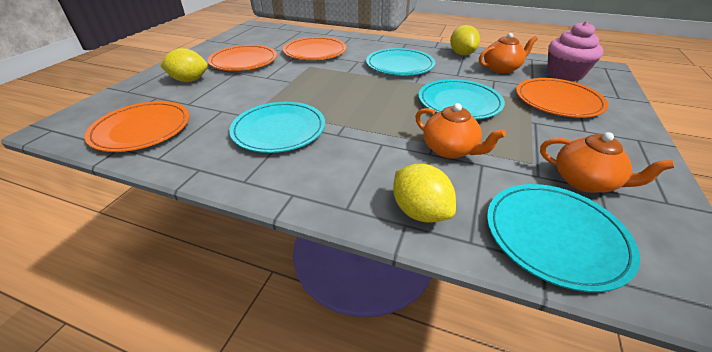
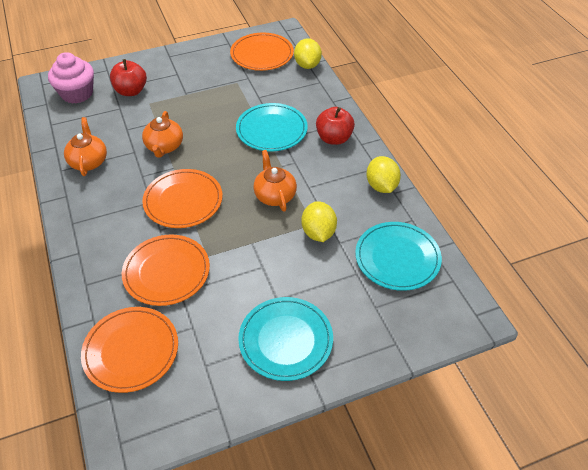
red apple: 0 -> 2
turquoise plate: 4 -> 3

